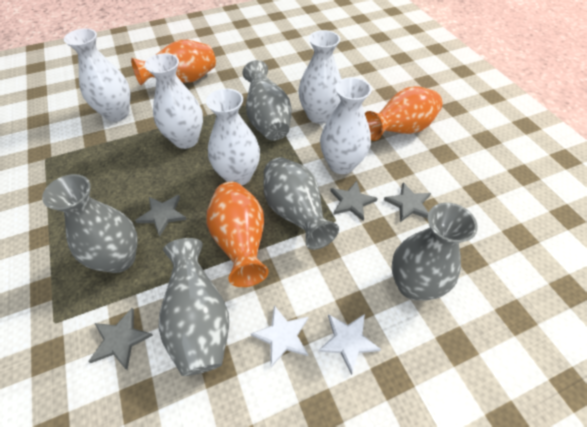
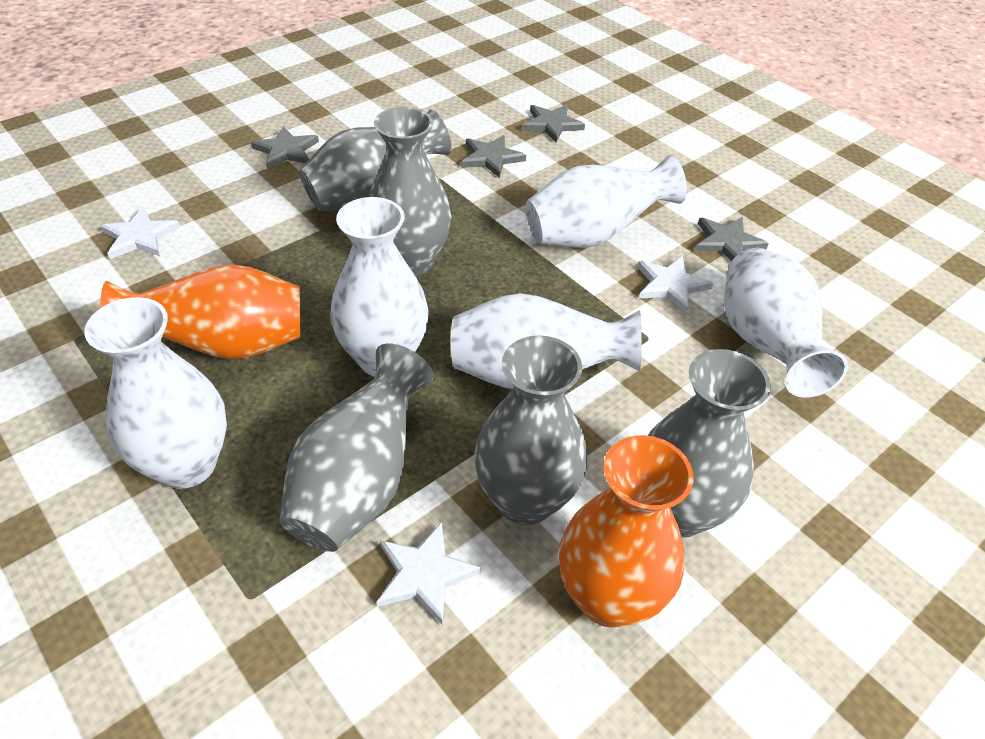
orange vase: 3 -> 2
white star: 2 -> 3

